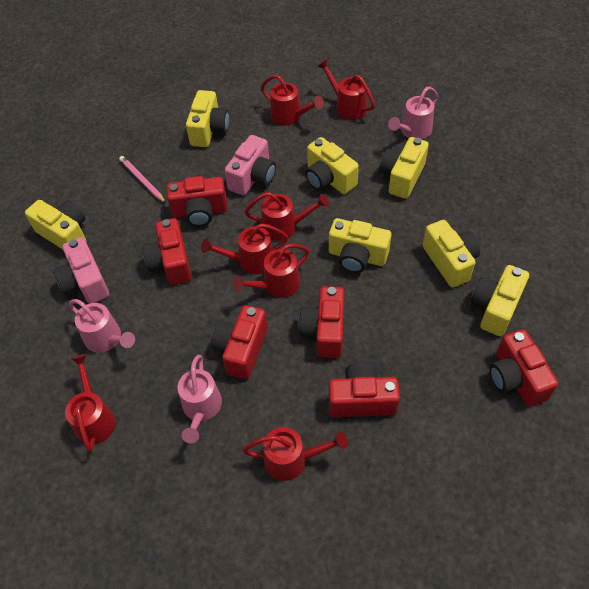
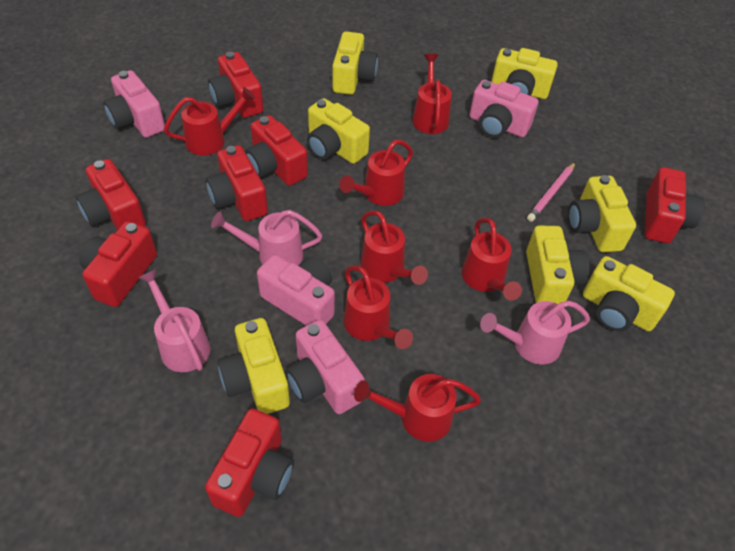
pink camera: 2 -> 4
red camera: 6 -> 7

